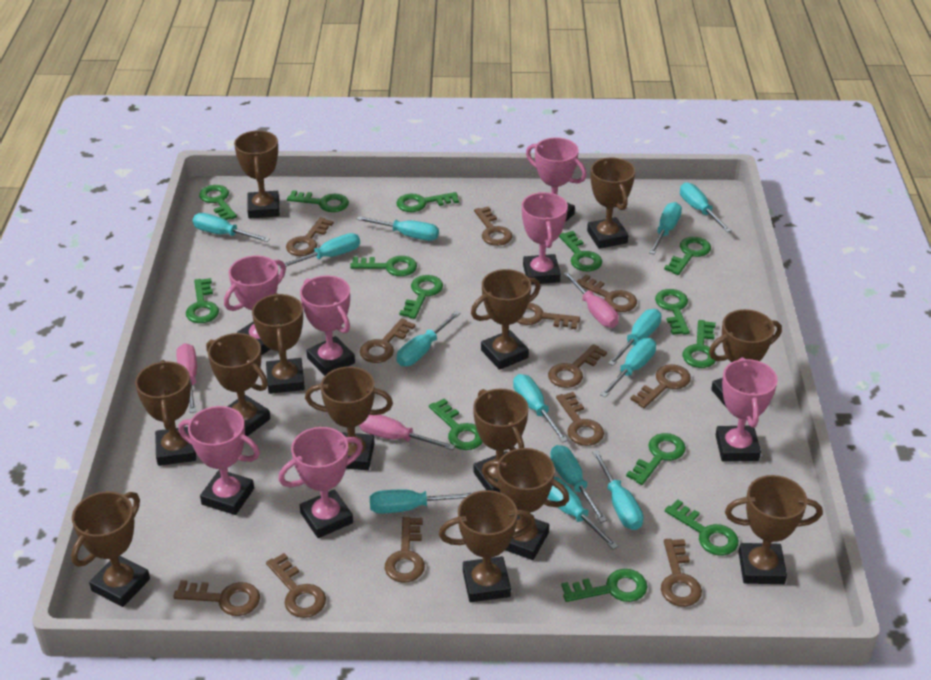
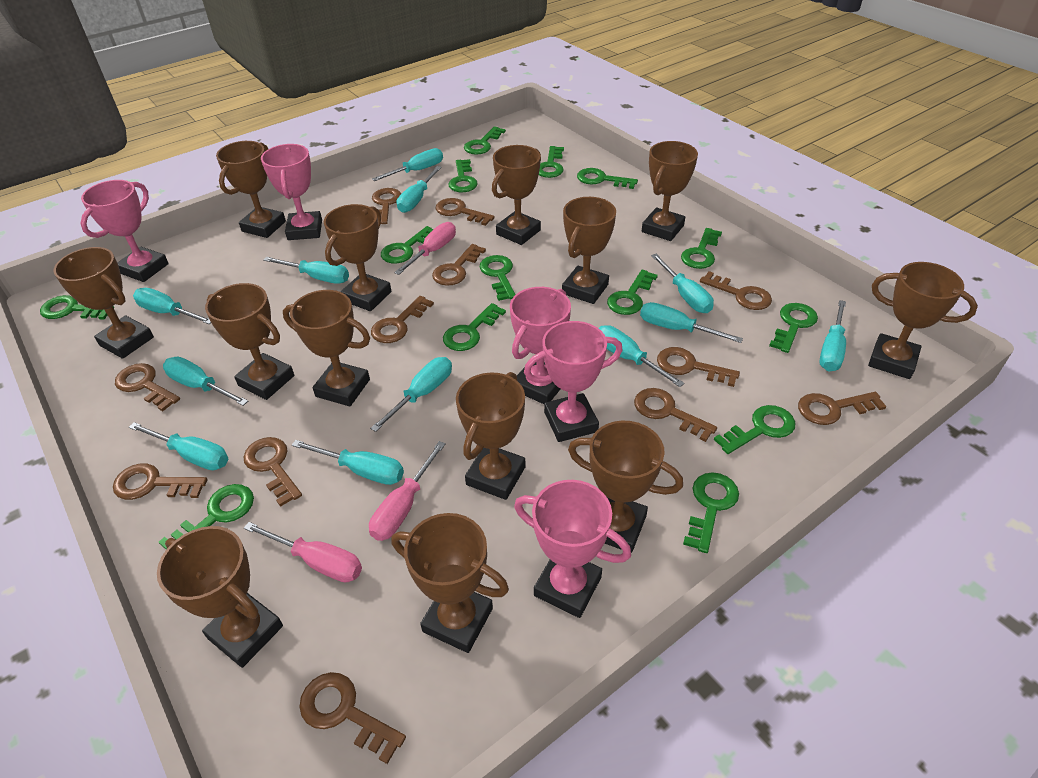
pink trophy: 7 -> 5
turquoise screwdriver: 13 -> 12

